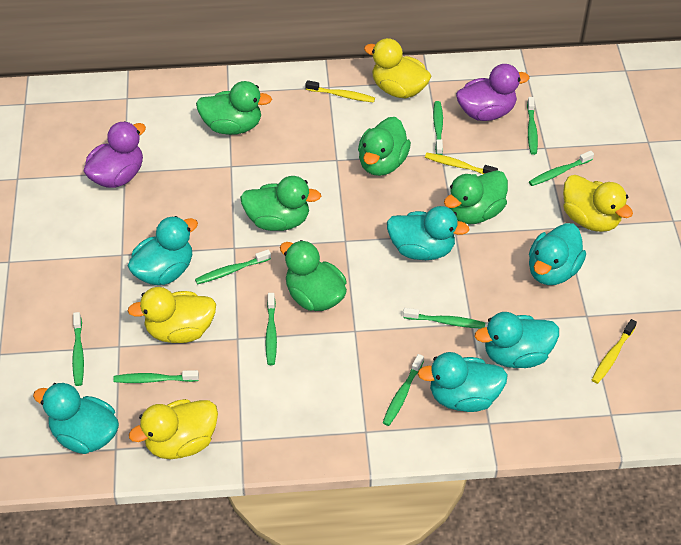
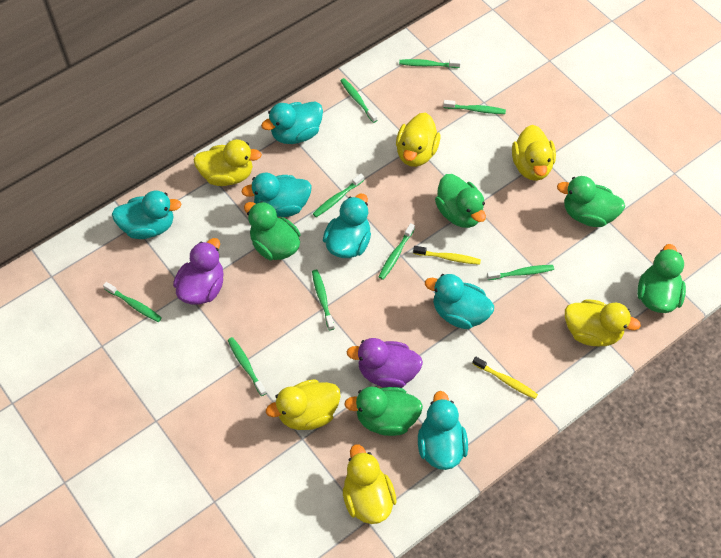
yellow duck: 4 -> 6
yellow toothbrush: 3 -> 2

